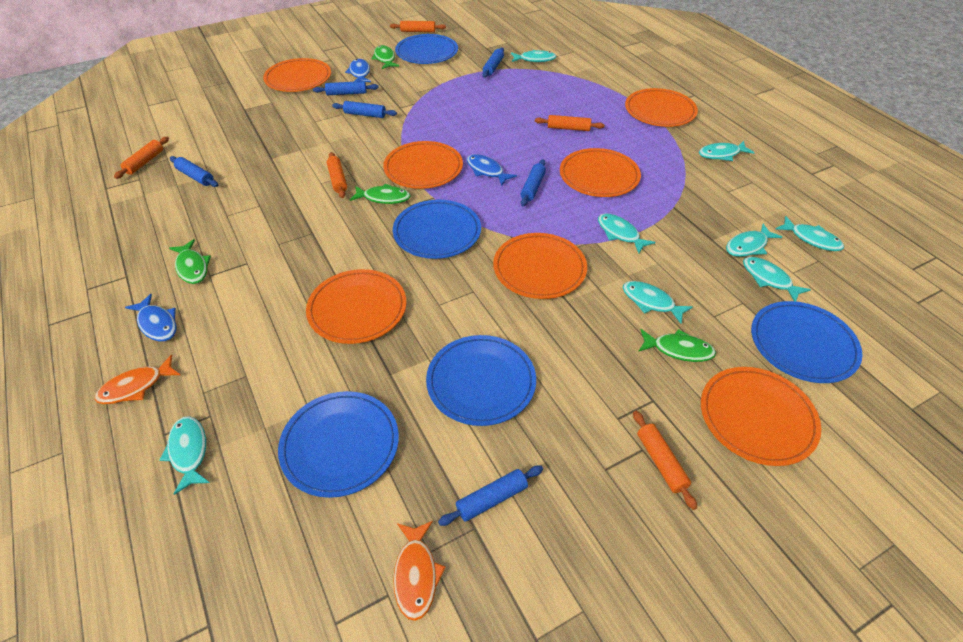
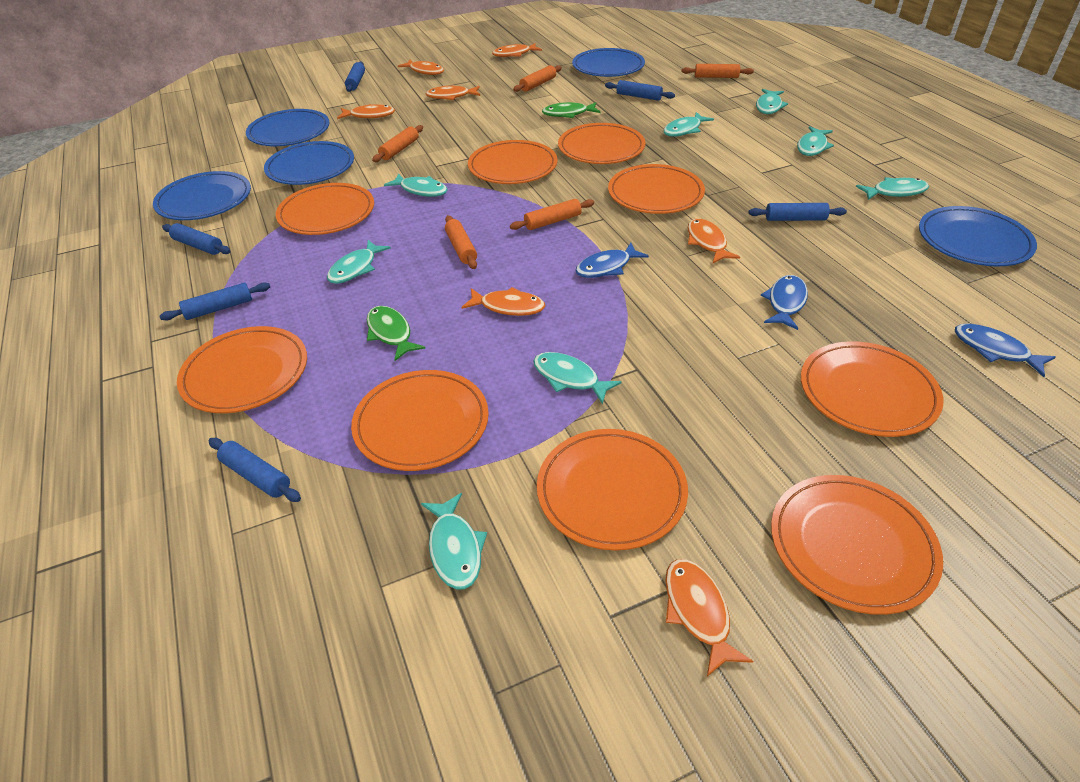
green fish: 4 -> 2
orange fish: 2 -> 7
orange plate: 7 -> 9

